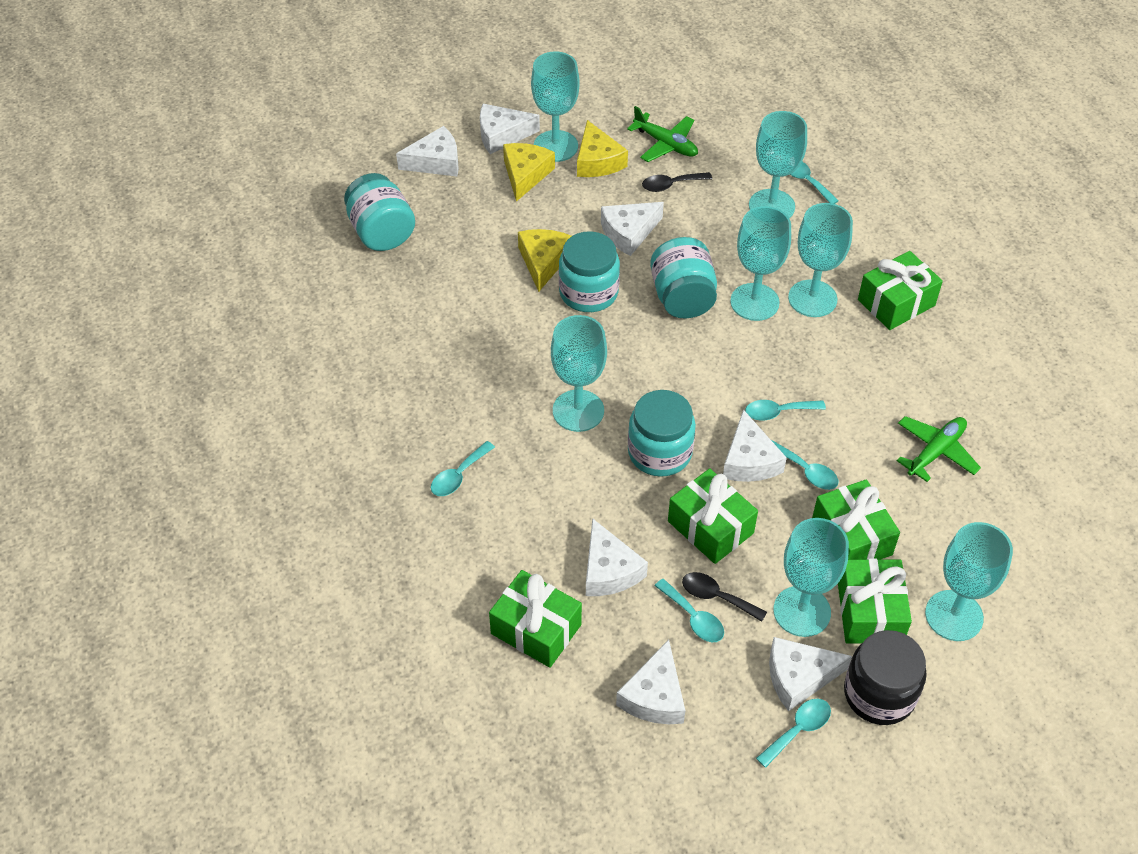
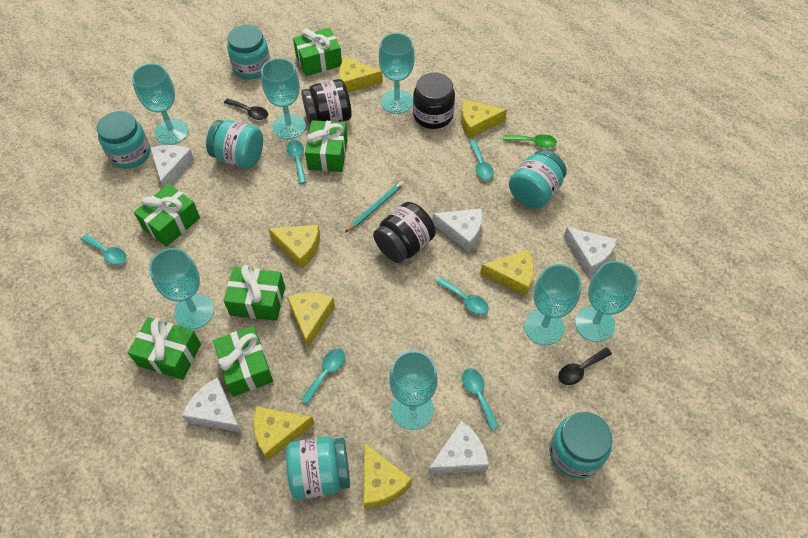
black jar: 1 -> 3
green gift: 5 -> 6
green plane: 2 -> 0
green spoon: 0 -> 1
turquoise jar: 4 -> 6
turquoise pencil: 0 -> 1
white cheese: 7 -> 5
yellow cheese: 3 -> 7

